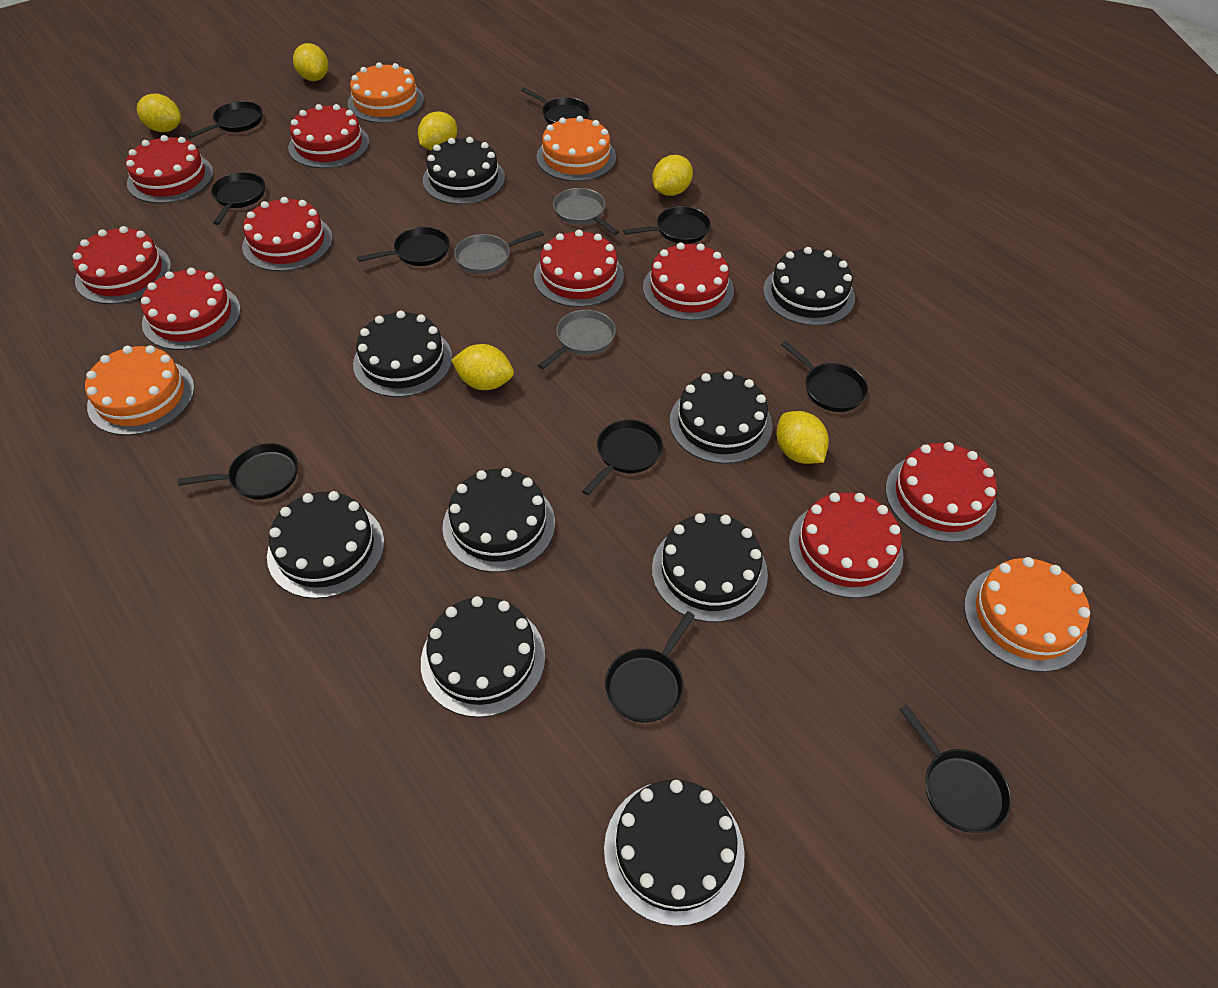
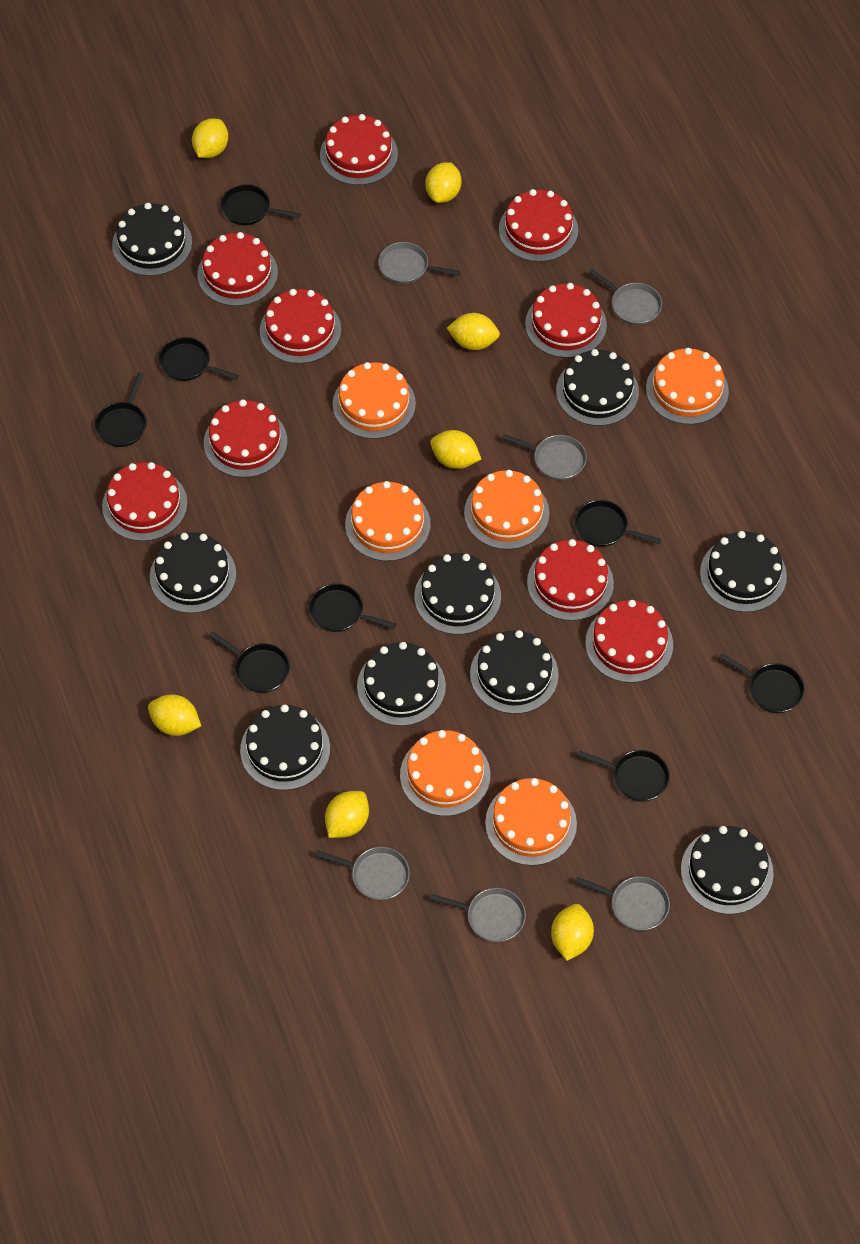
black pan: 10 -> 8
grey pan: 3 -> 6
orange cake: 4 -> 6
yellow lemon: 6 -> 7

